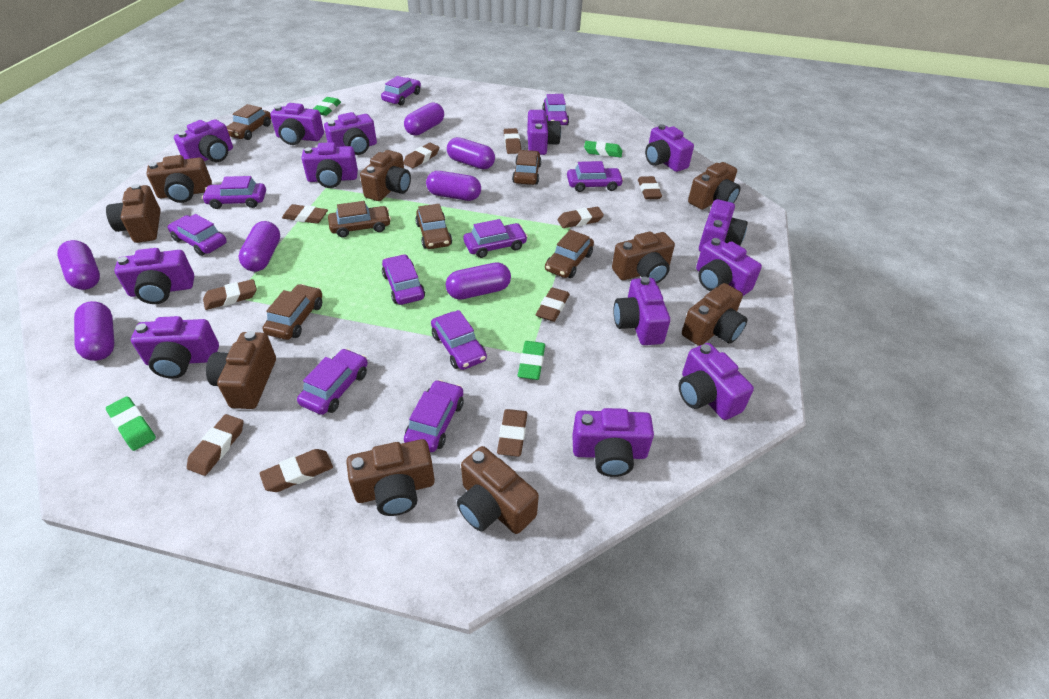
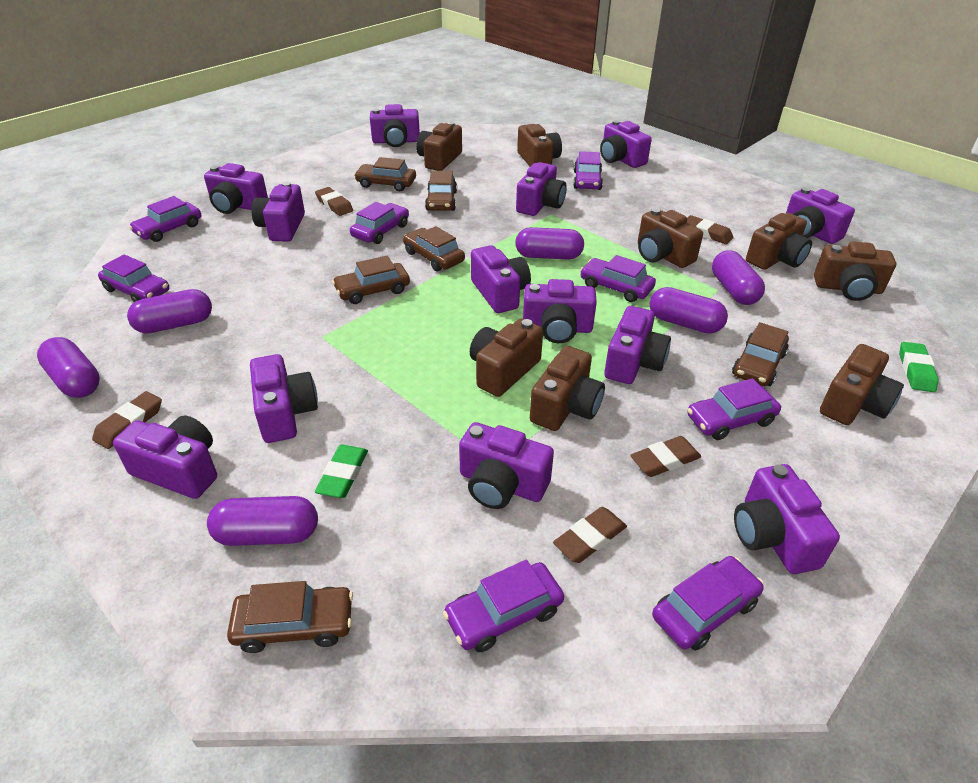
brown camera: 9 -> 8
brown eraser: 10 -> 5
green eraser: 4 -> 2
purple capsule: 7 -> 6
purple car: 10 -> 8

